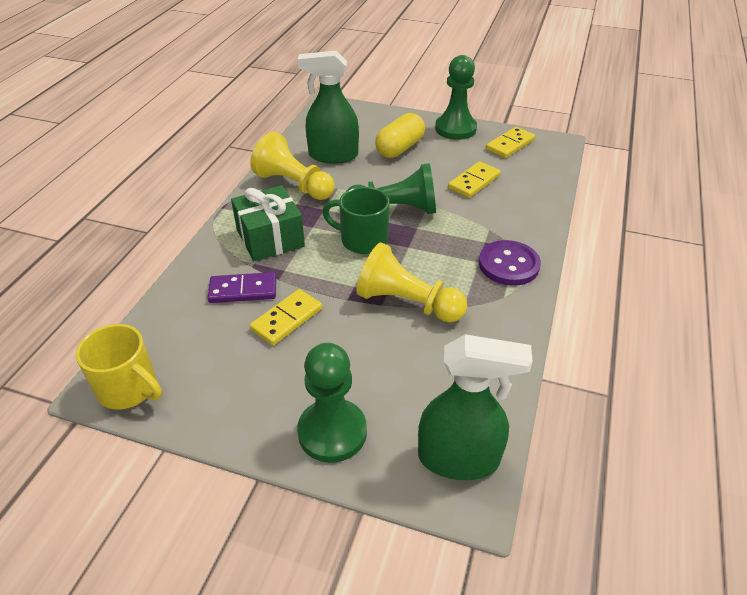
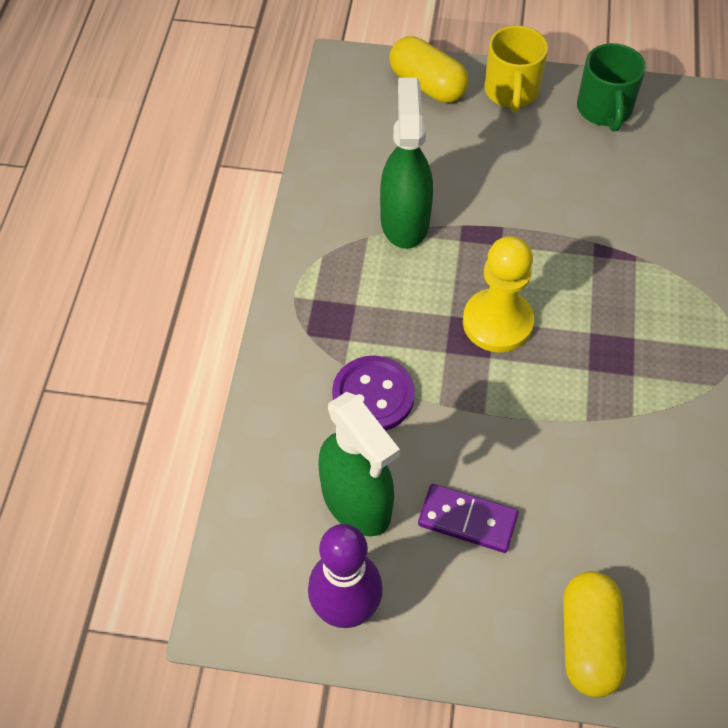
green gift: 1 -> 0
green pawn: 3 -> 0
purple bowling pin: 0 -> 1
yellow capsule: 1 -> 2
yellow domino: 3 -> 0
yellow pawn: 2 -> 1

